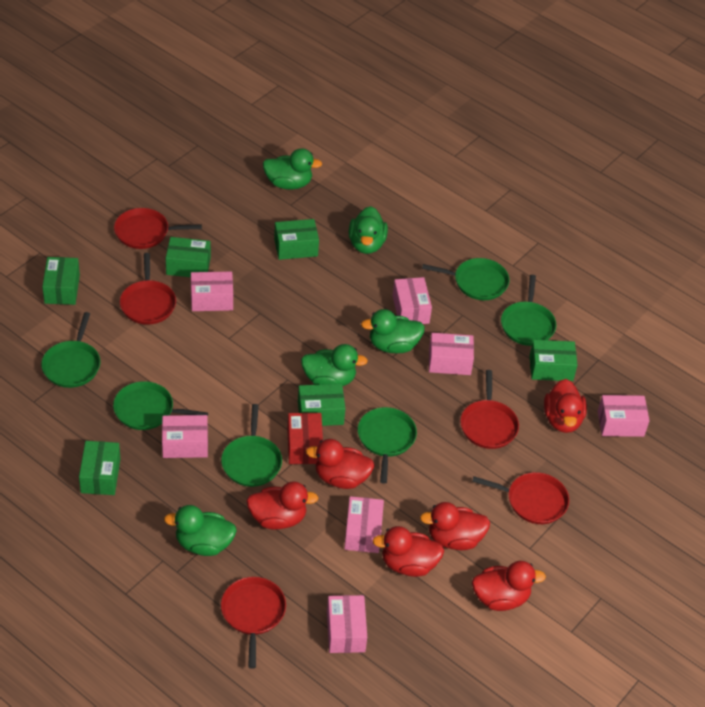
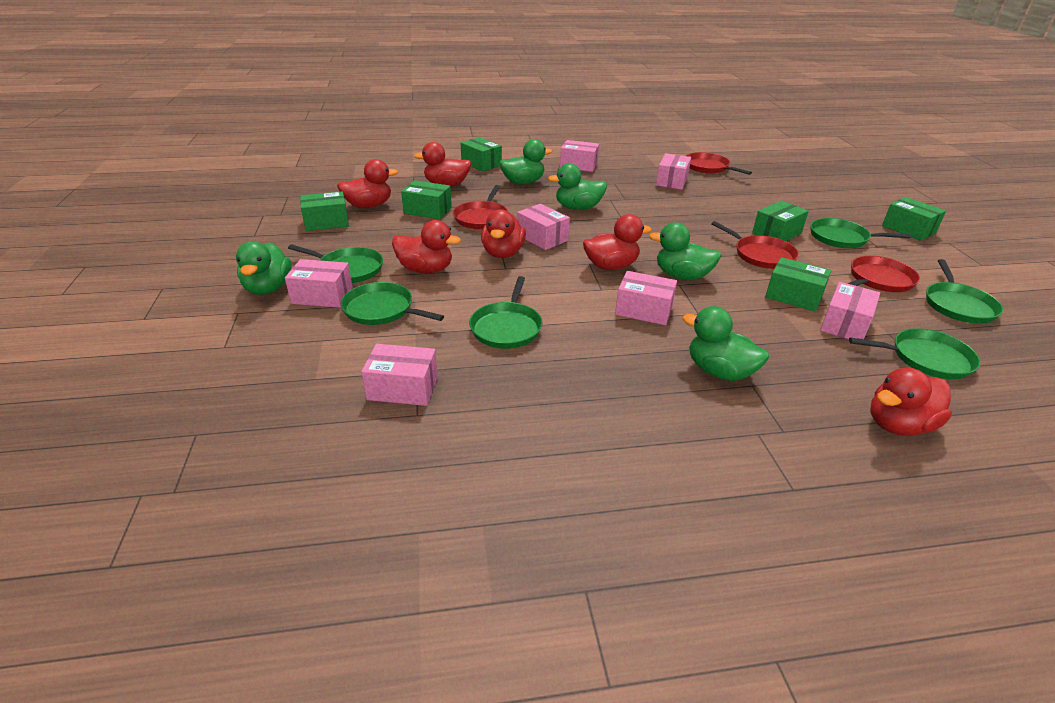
red box: 1 -> 0
red pan: 5 -> 4

